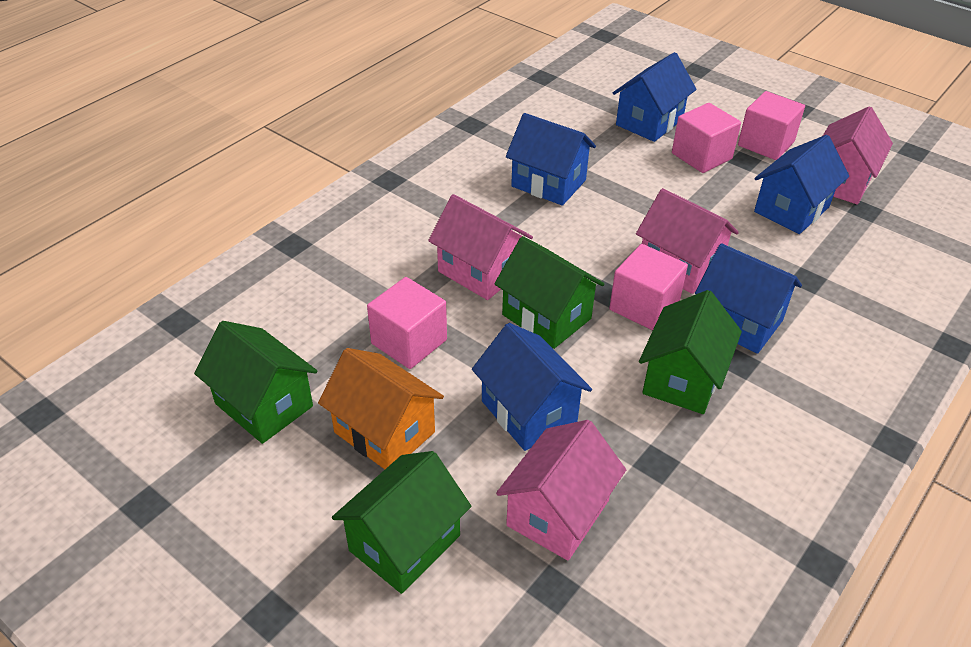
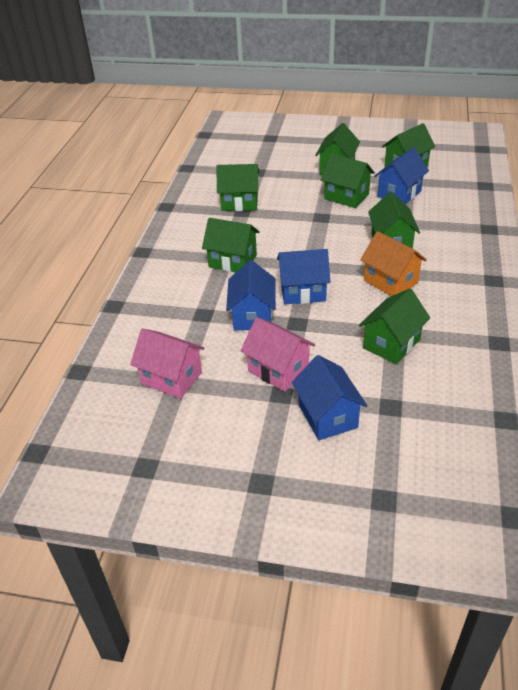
blue house: 5 -> 4
green house: 4 -> 7
pink cube: 4 -> 0
pink house: 4 -> 2

